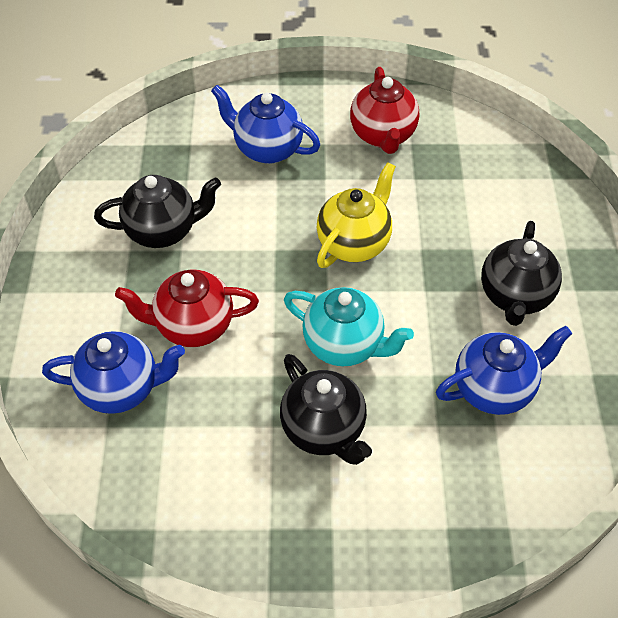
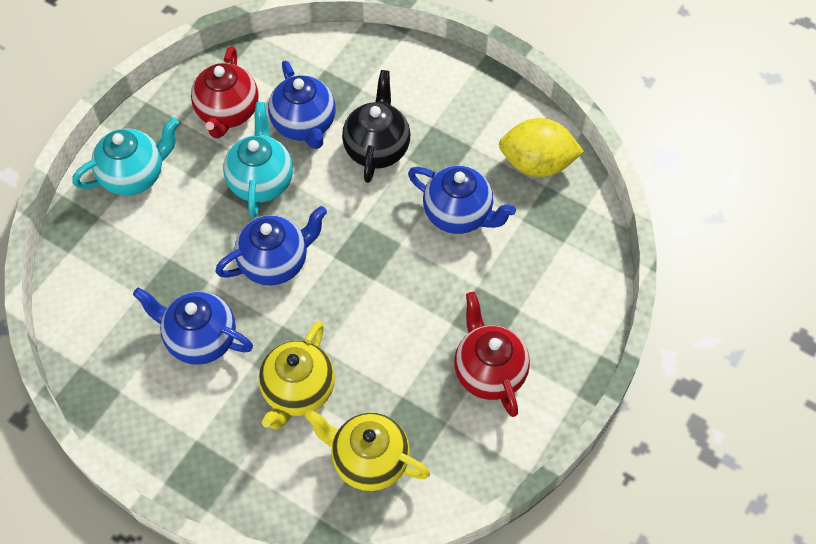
black teapot: 3 -> 1
blue teapot: 3 -> 4
turquoise teapot: 1 -> 2
yellow lemon: 0 -> 1
yellow teapot: 1 -> 2

